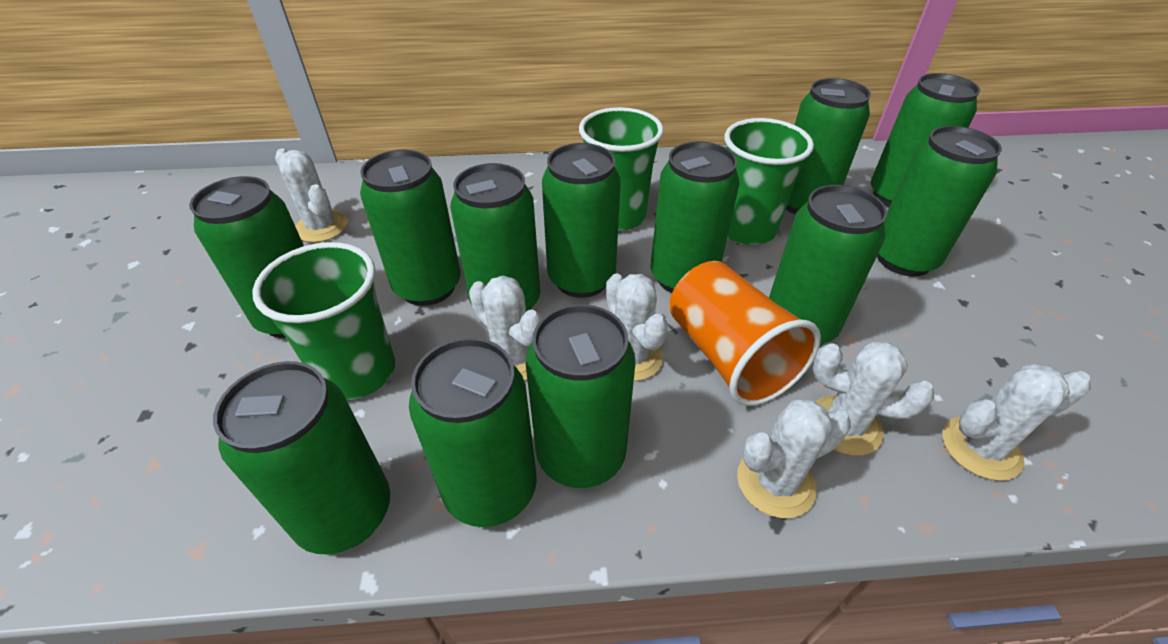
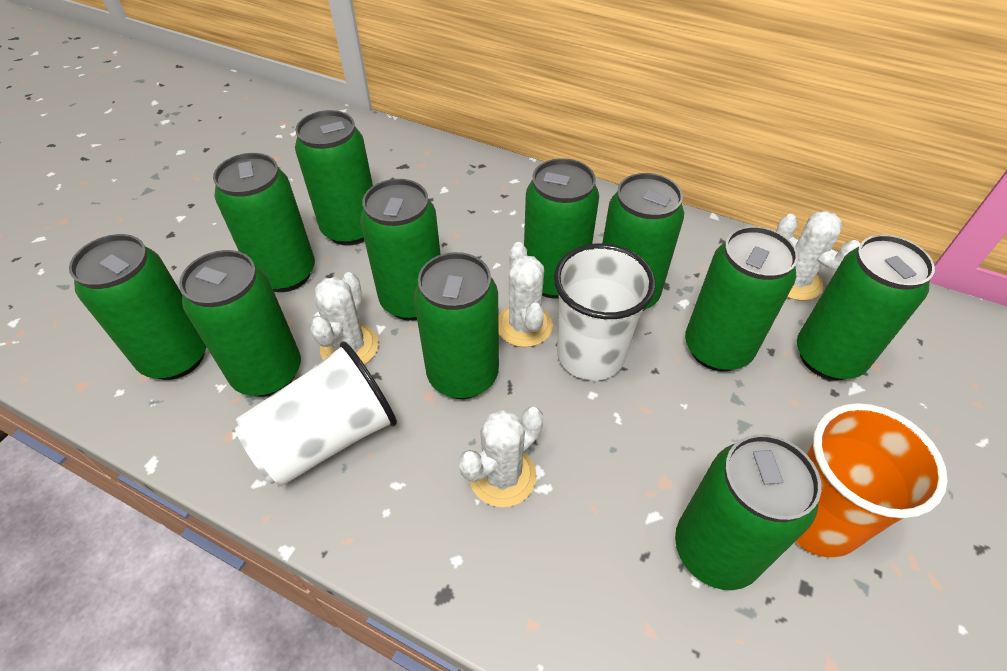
green can: 12 -> 11
green cup: 3 -> 0
white cactus: 6 -> 4
white cup: 0 -> 2

